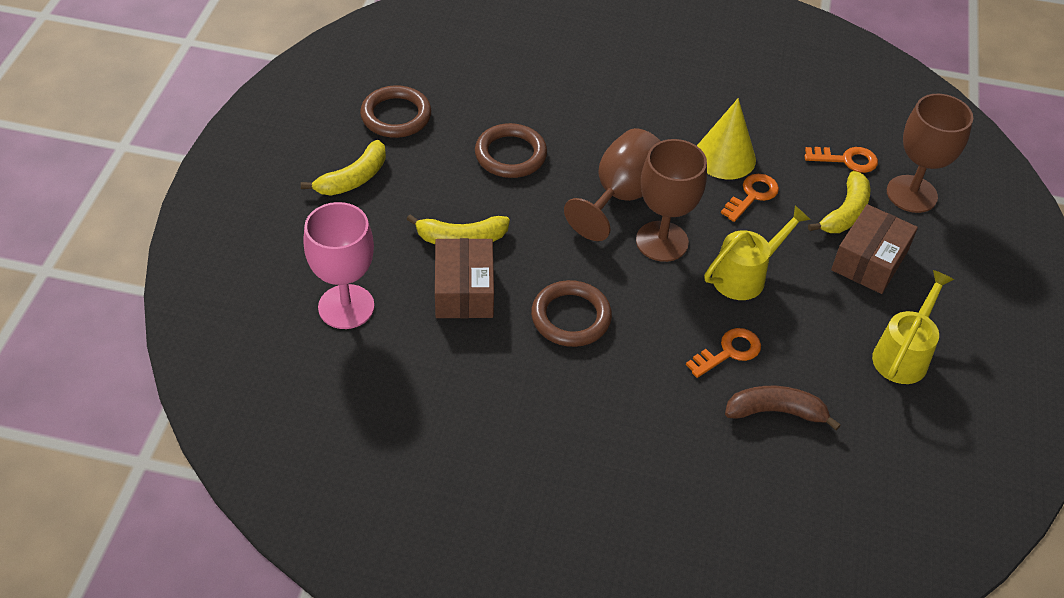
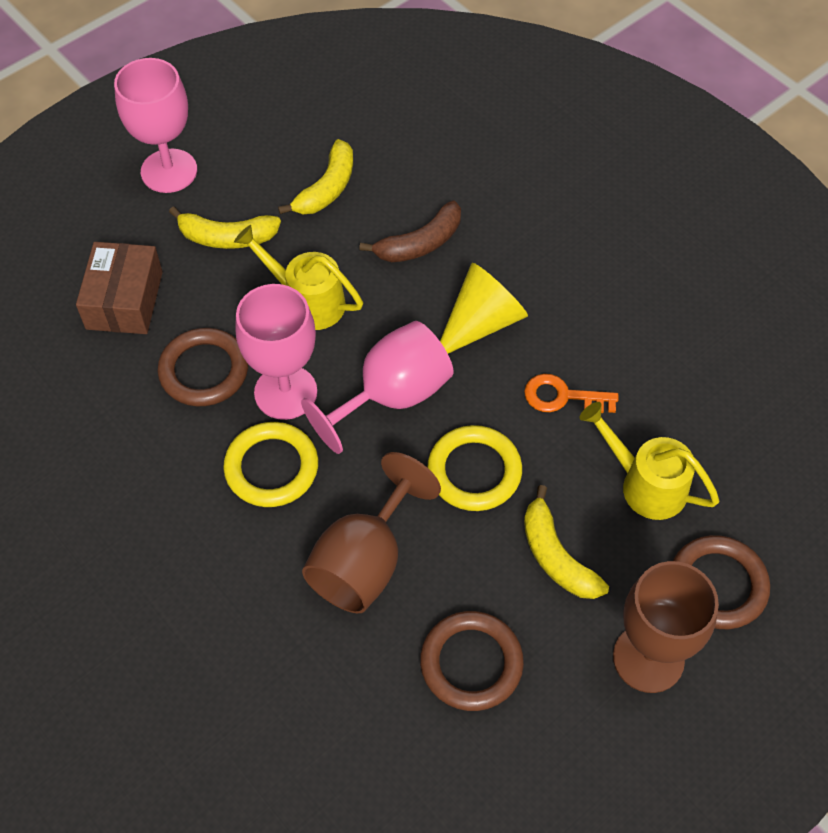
brown box: 2 -> 1
brown goblet: 3 -> 2
orange key: 3 -> 1
pink goblet: 1 -> 3
yellow ring: 0 -> 2

